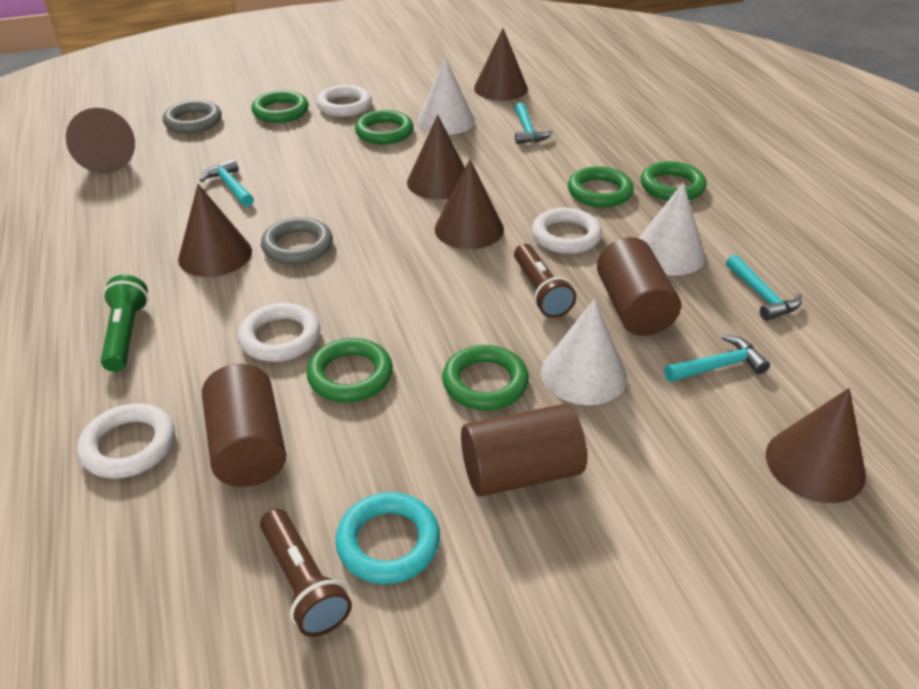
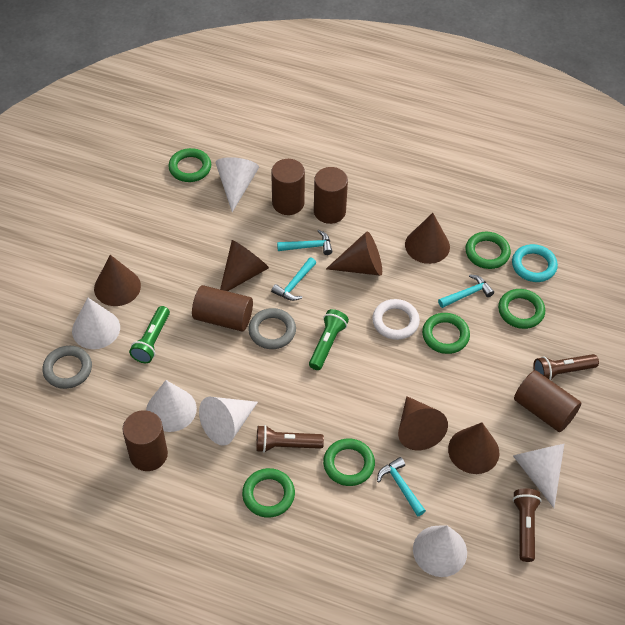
brown cylinder: 3 -> 5
brown flashlight: 2 -> 3
green flashlight: 1 -> 2
white cone: 3 -> 6
white ring: 4 -> 1

